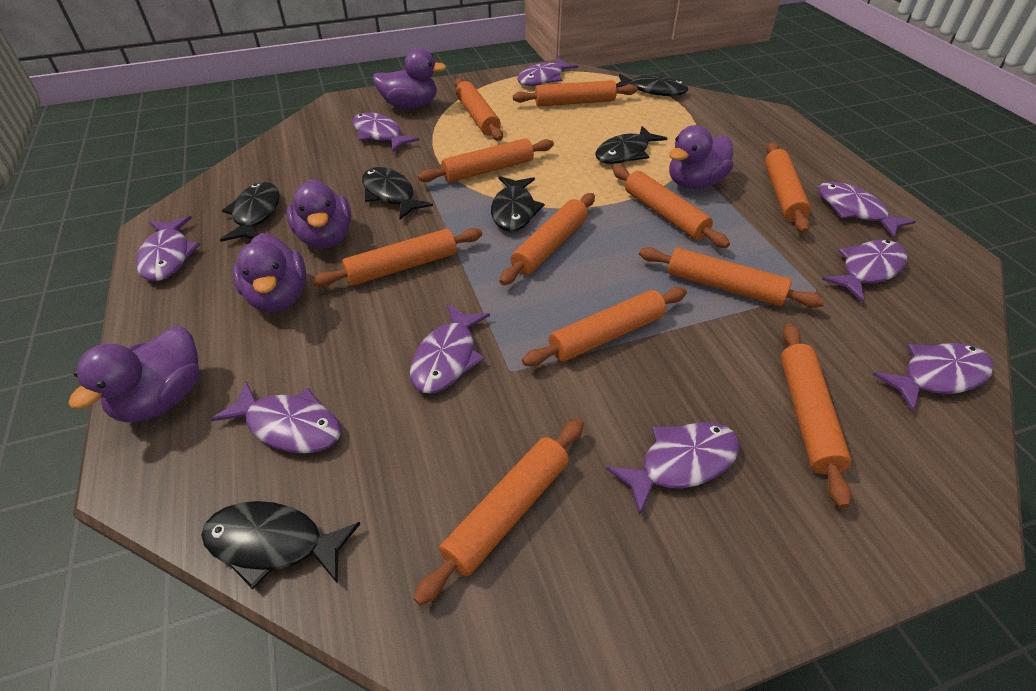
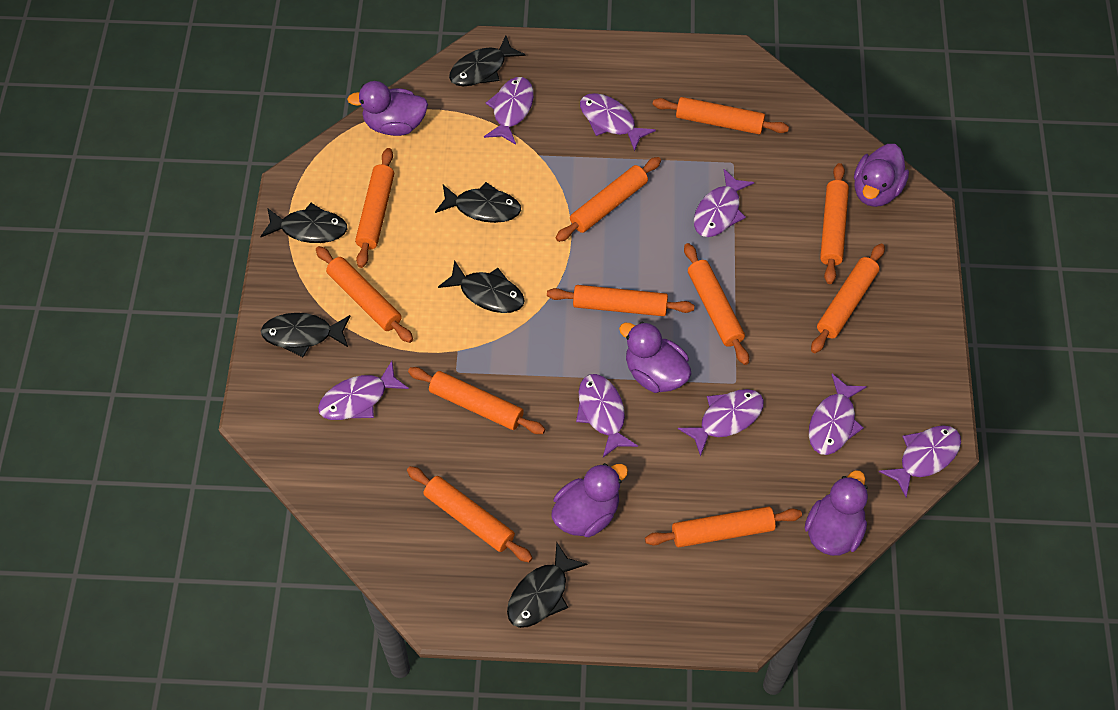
purple fish: 9 -> 8

